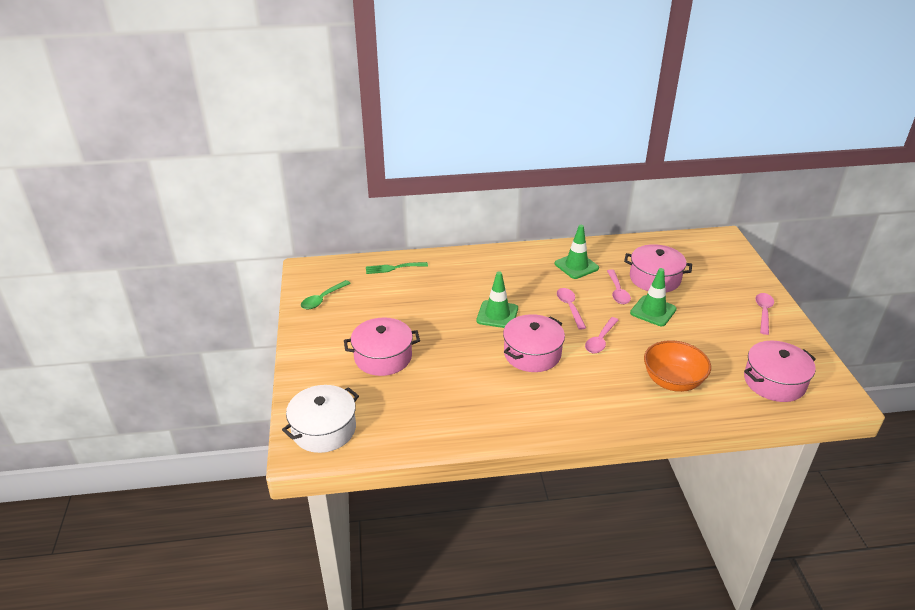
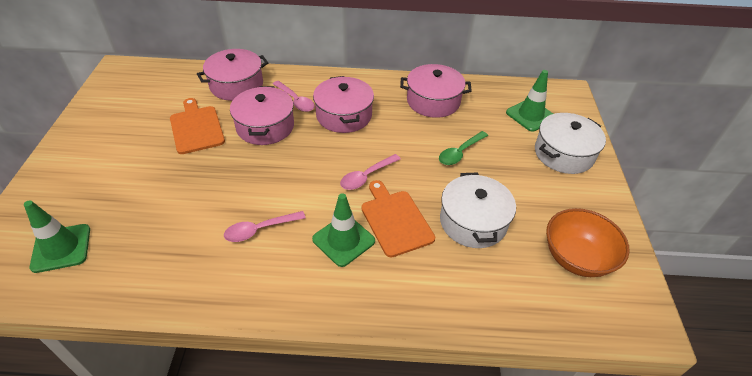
green fork: 1 -> 0
orange cutting board: 0 -> 2
pink spoon: 4 -> 3
white pot: 1 -> 2

